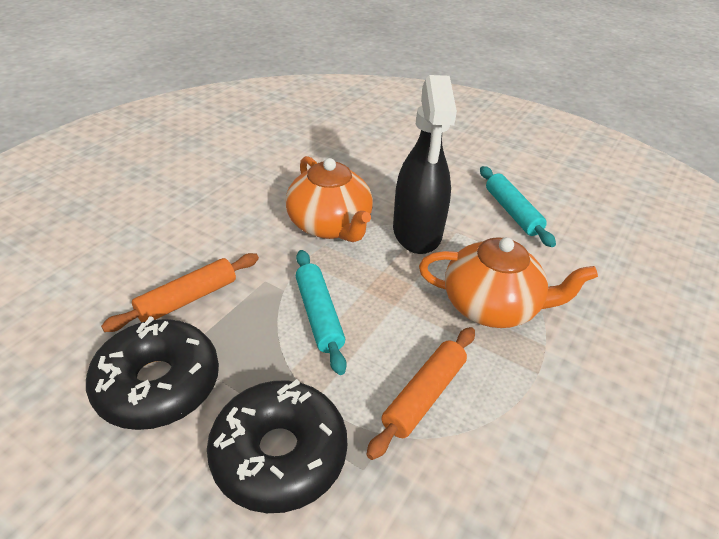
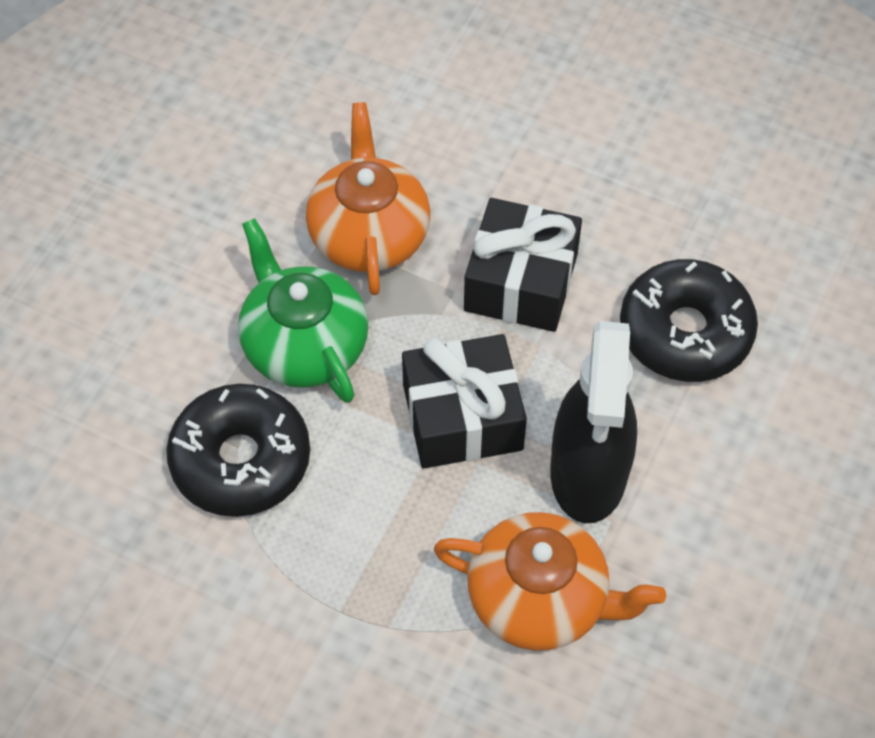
black gift: 0 -> 2
green teapot: 0 -> 1
orange rolling pin: 2 -> 0
turquoise rolling pin: 2 -> 0

